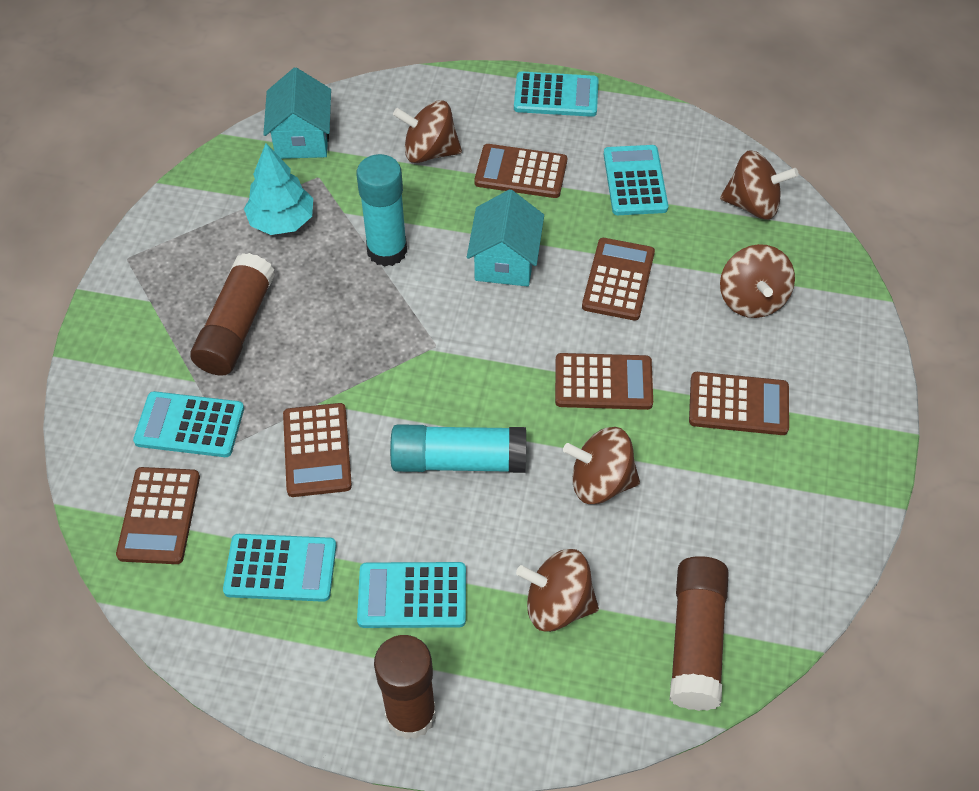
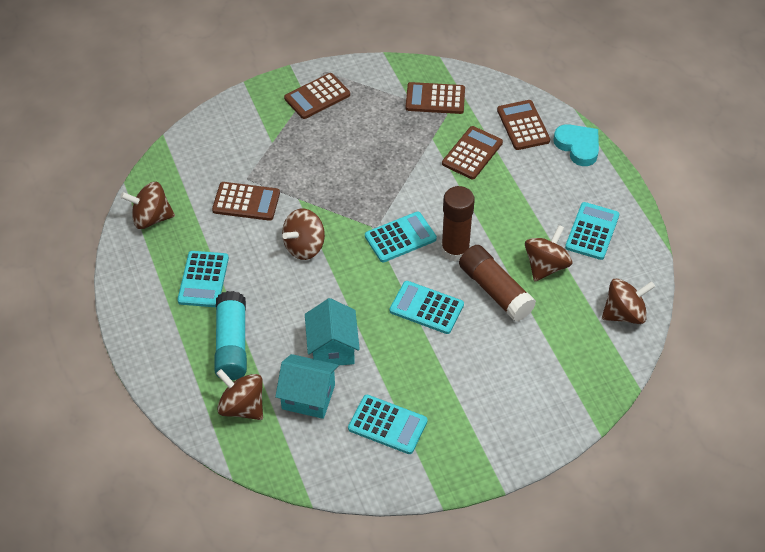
brown calculator: 6 -> 5
brown glue stick: 3 -> 2
turquoise glue stick: 2 -> 1
turquoise heart: 0 -> 1
turquoise tree: 1 -> 0

